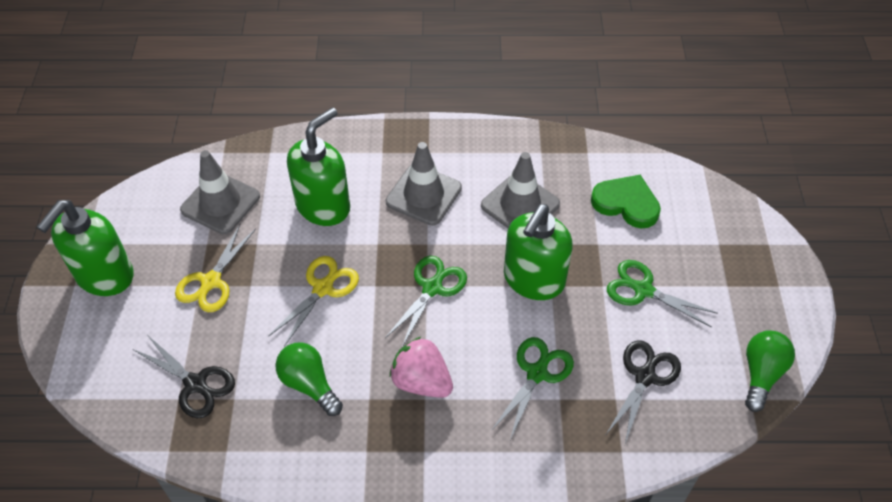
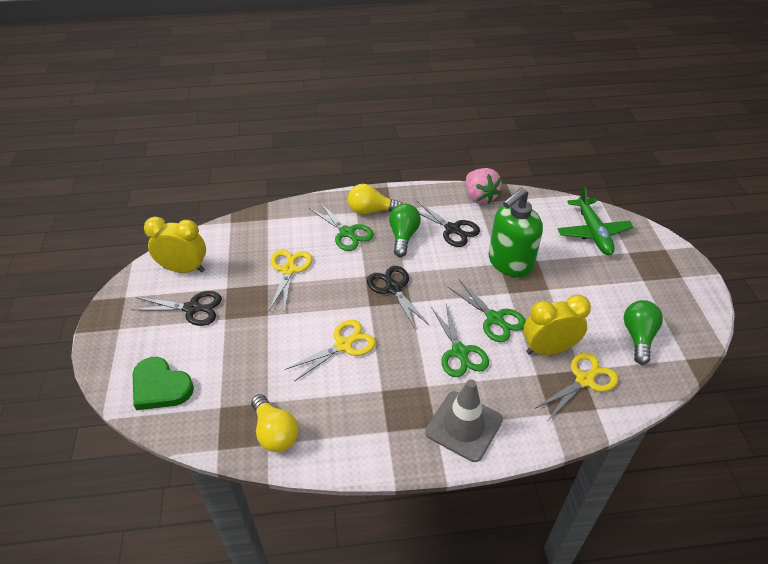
black scissors: 2 -> 3
green plane: 0 -> 1
green soap dispenser: 3 -> 1
grey traffic cone: 3 -> 1
yellow clock: 0 -> 2
yellow light bulb: 0 -> 2
yellow scissors: 2 -> 3

